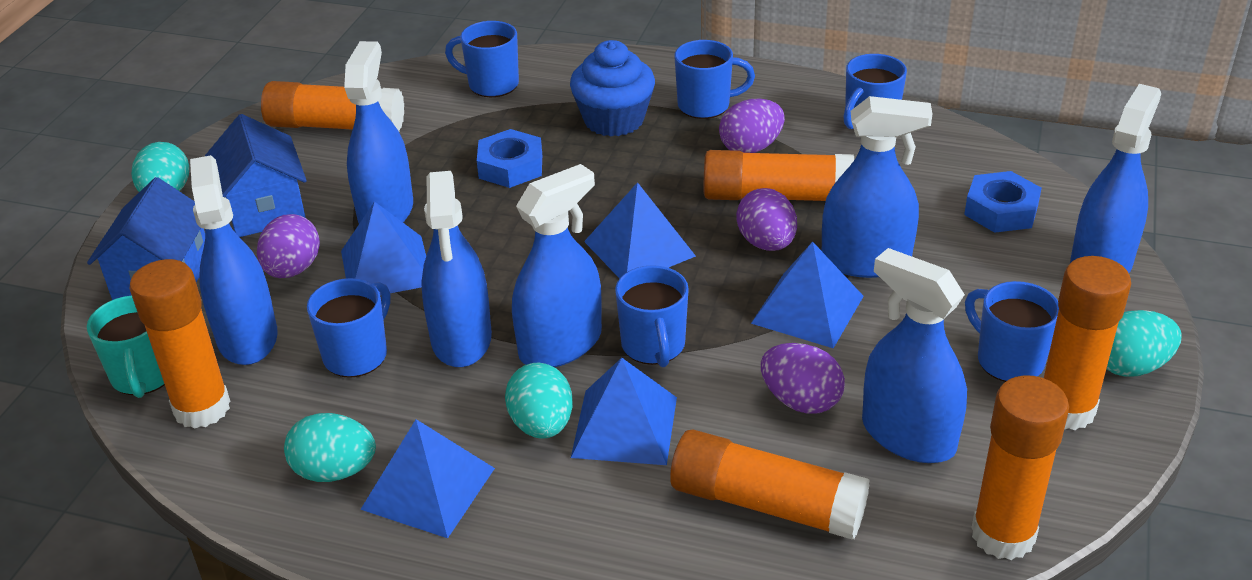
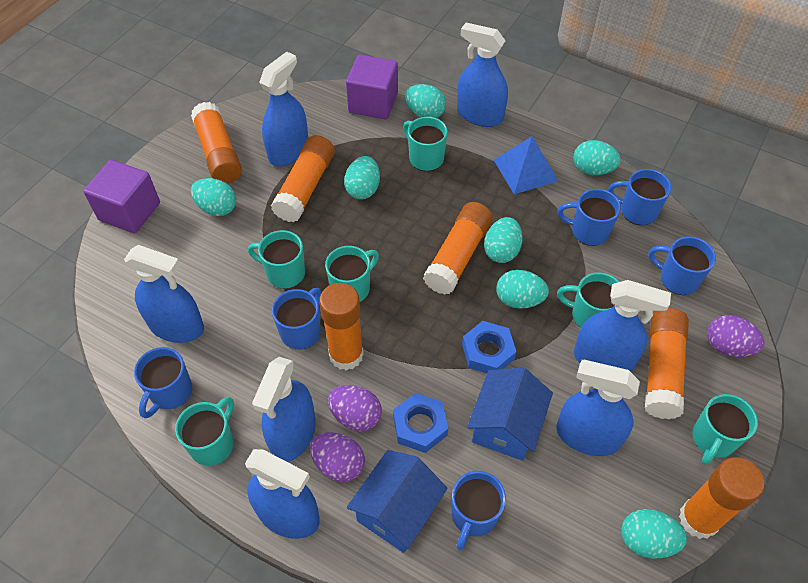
blue cupcake: 1 -> 0
blue pyramid: 5 -> 1
purple cube: 0 -> 2
purple egg: 4 -> 3
turquoise egg: 4 -> 7
turquoise mug: 1 -> 6

